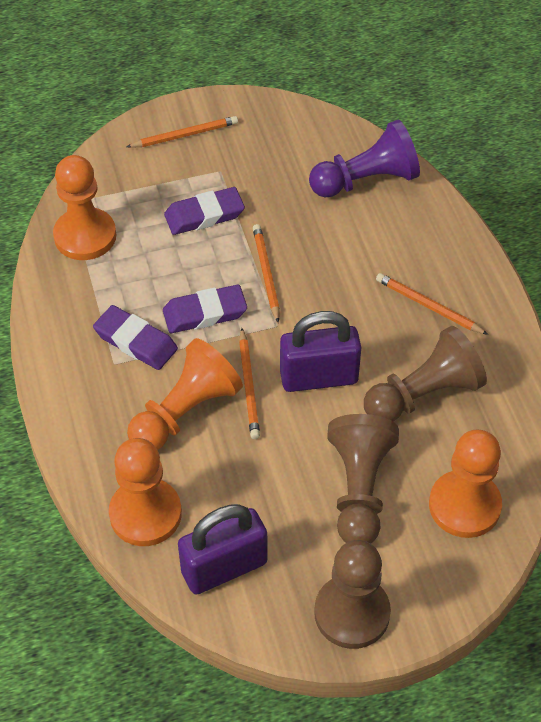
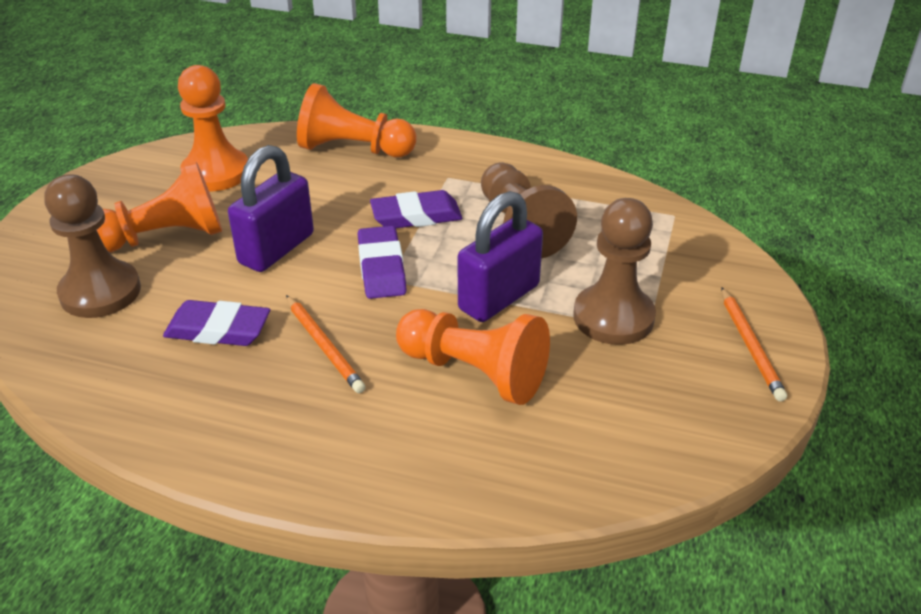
orange pencil: 4 -> 2
purple pawn: 1 -> 0

